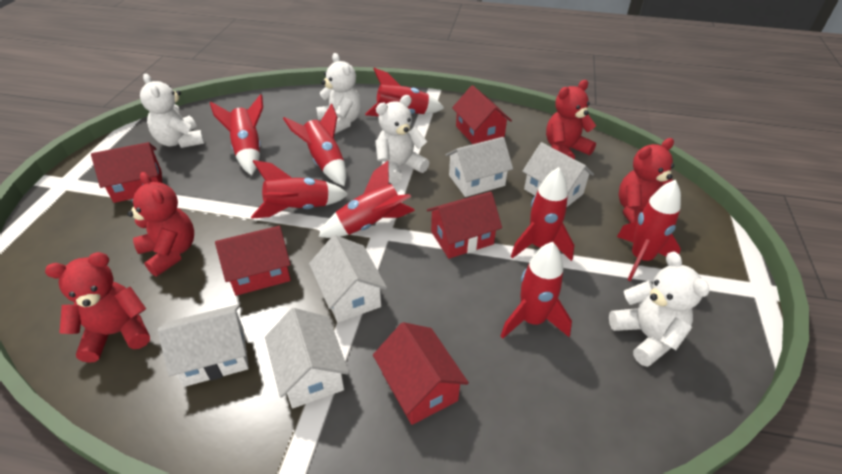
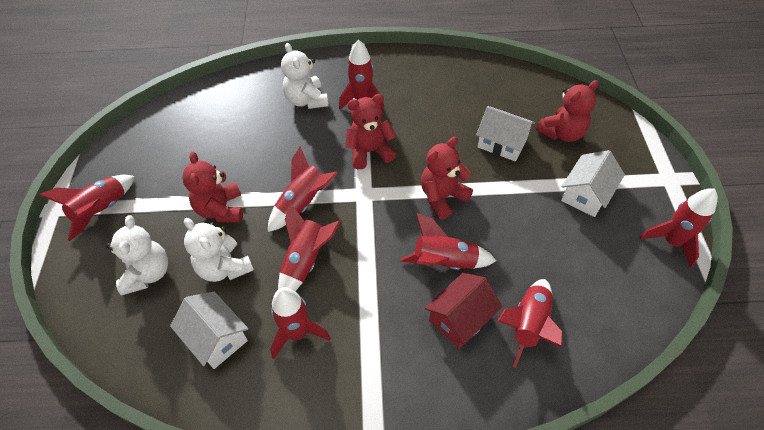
red house: 5 -> 1
white house: 5 -> 3
white teddy bear: 4 -> 3

